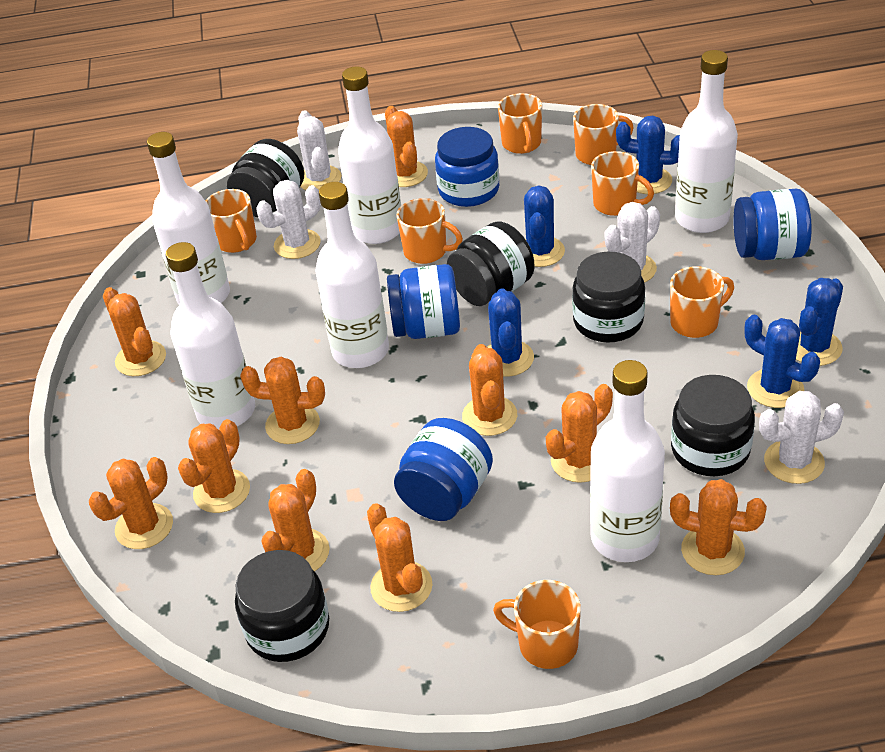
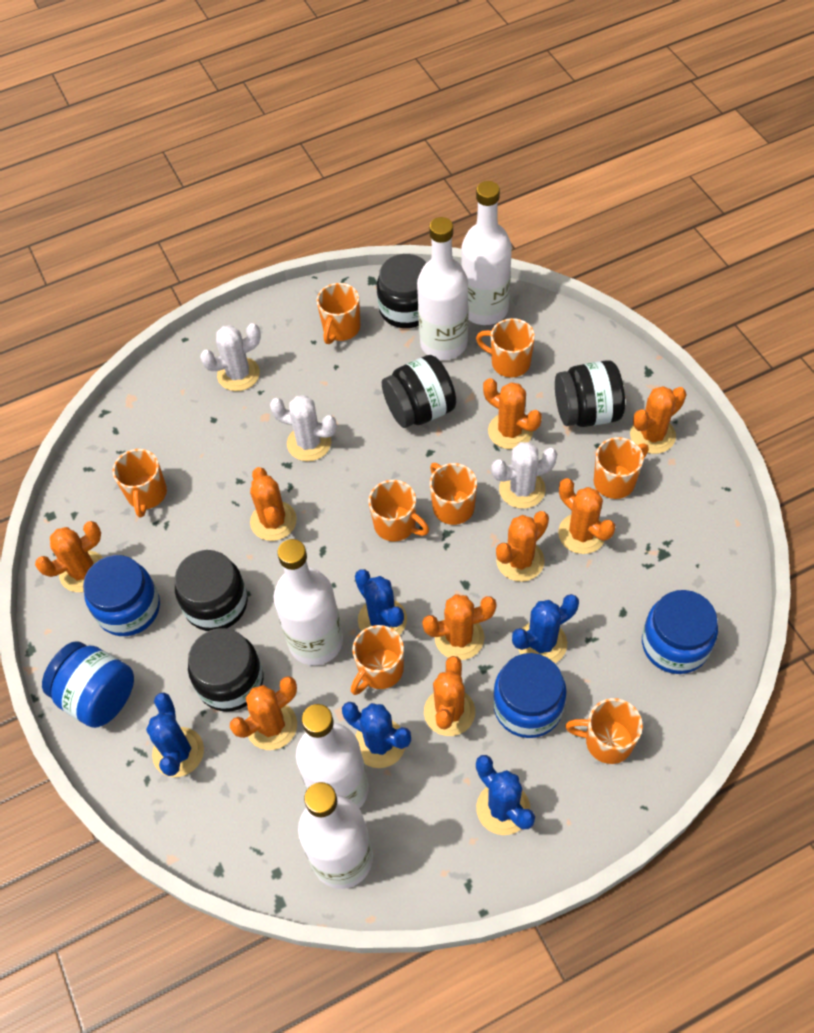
orange cactus: 10 -> 9
orange mug: 7 -> 8
white bottle: 6 -> 5
white cactus: 4 -> 3

